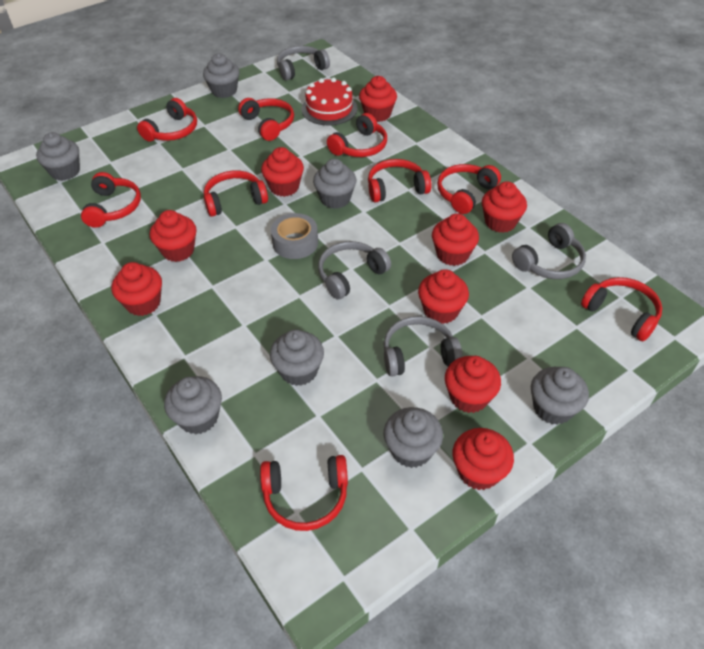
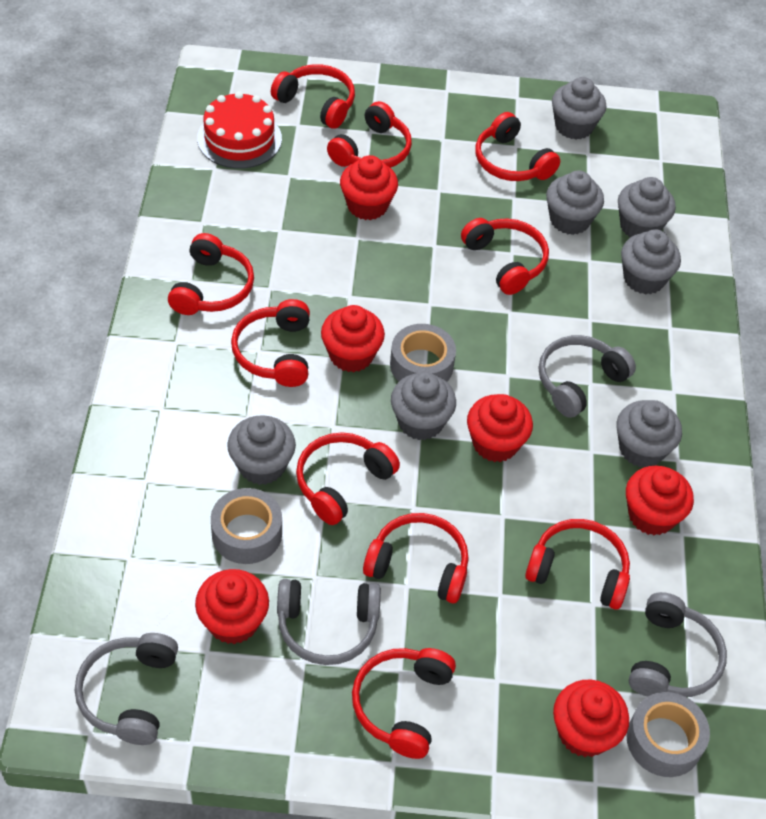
grey tape: 1 -> 3
red cupcake: 9 -> 6
red headphones: 9 -> 10

